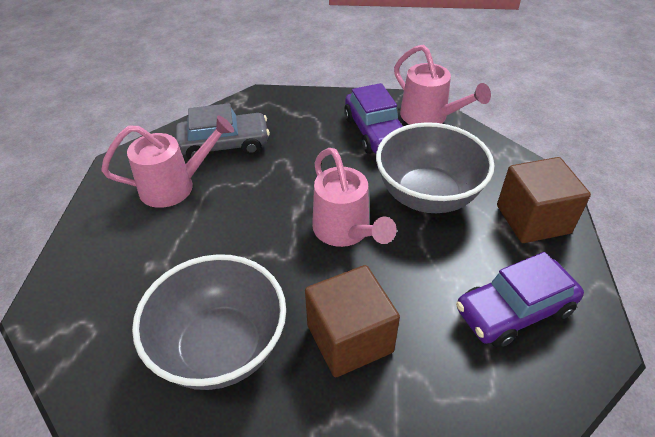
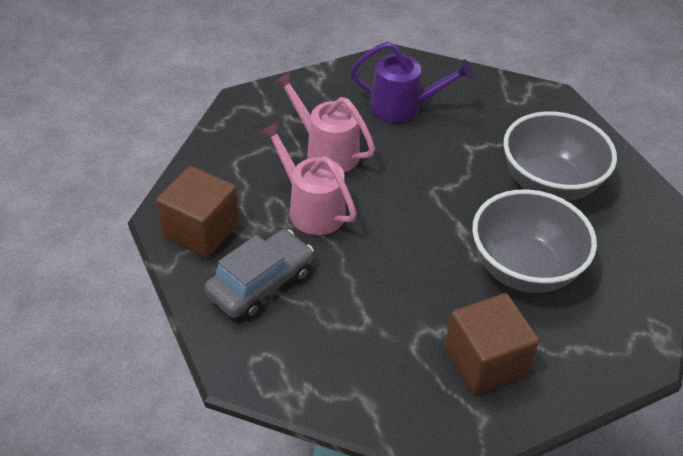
pink watering can: 3 -> 2
purple car: 2 -> 0
purple watering can: 0 -> 1

